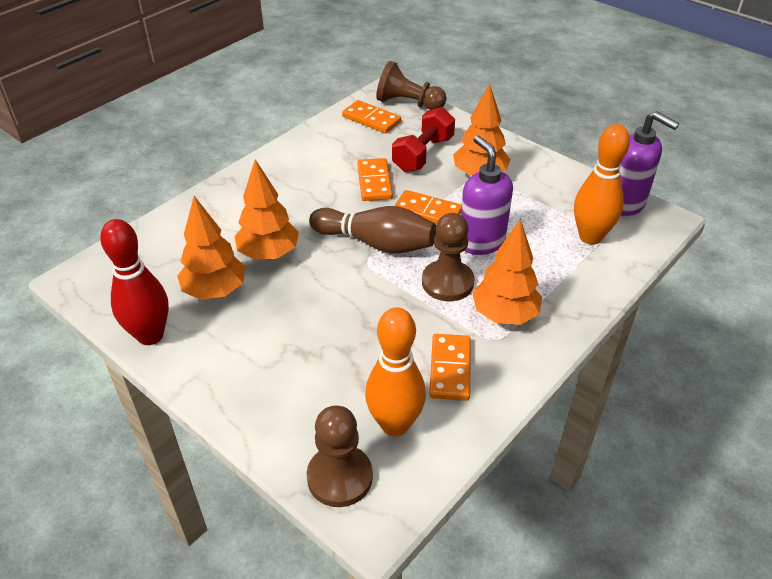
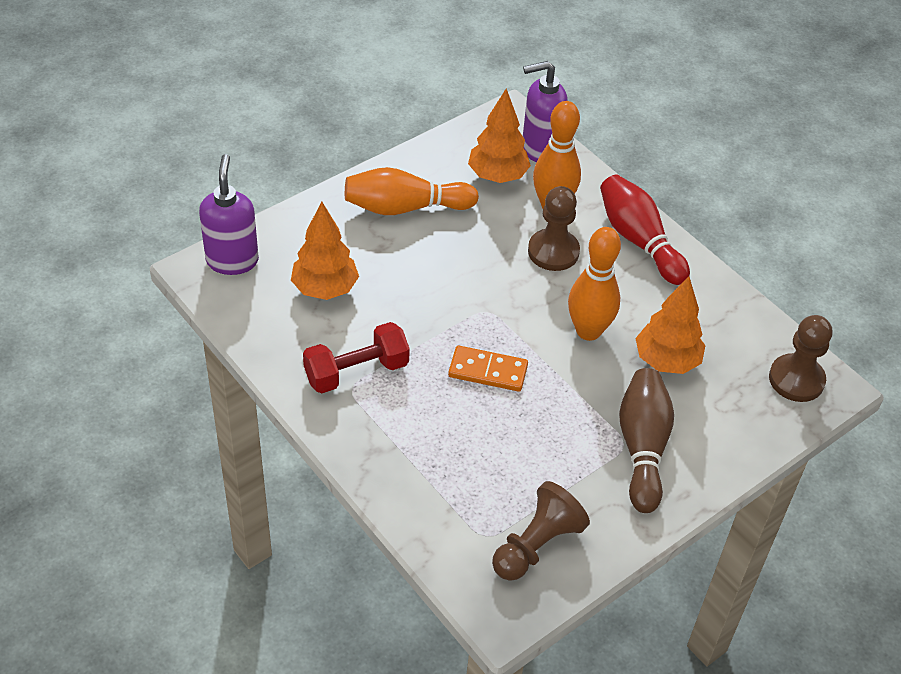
orange bowling pin: 2 -> 3
orange domino: 4 -> 1
orange tree: 4 -> 3

